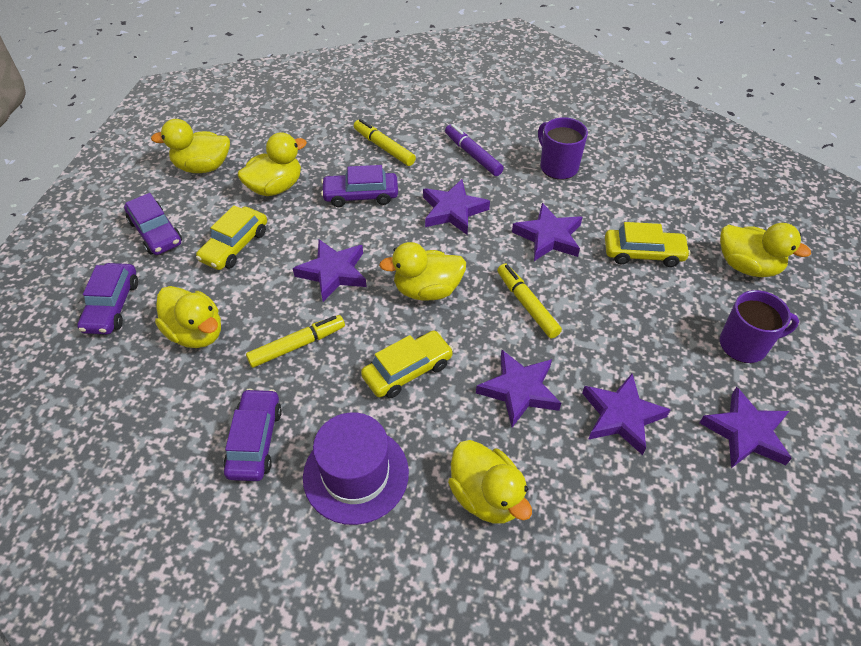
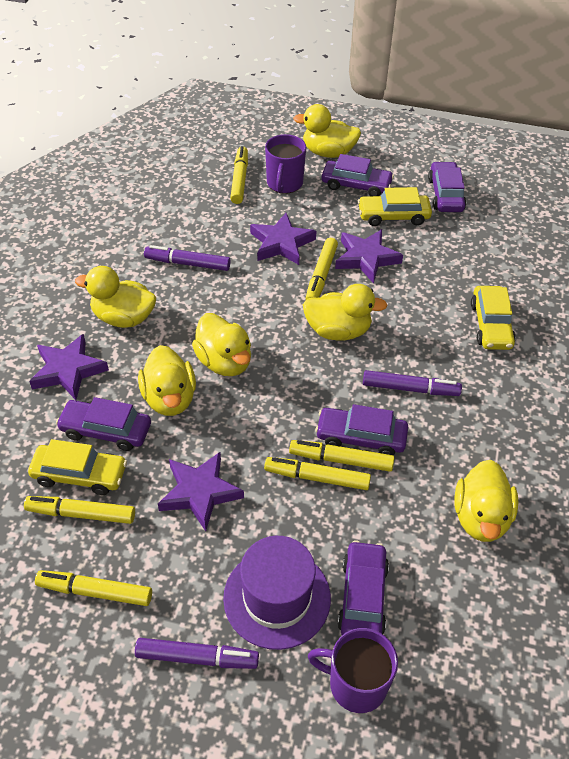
purple car: 4 -> 5
purple marker: 1 -> 3
purple star: 6 -> 4
yellow marker: 3 -> 6

